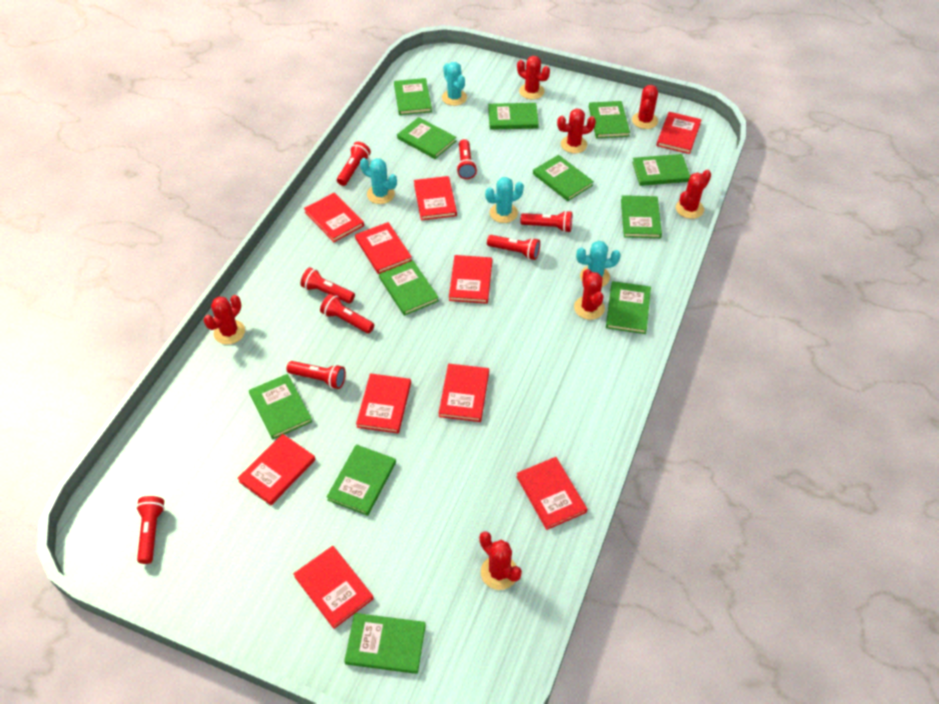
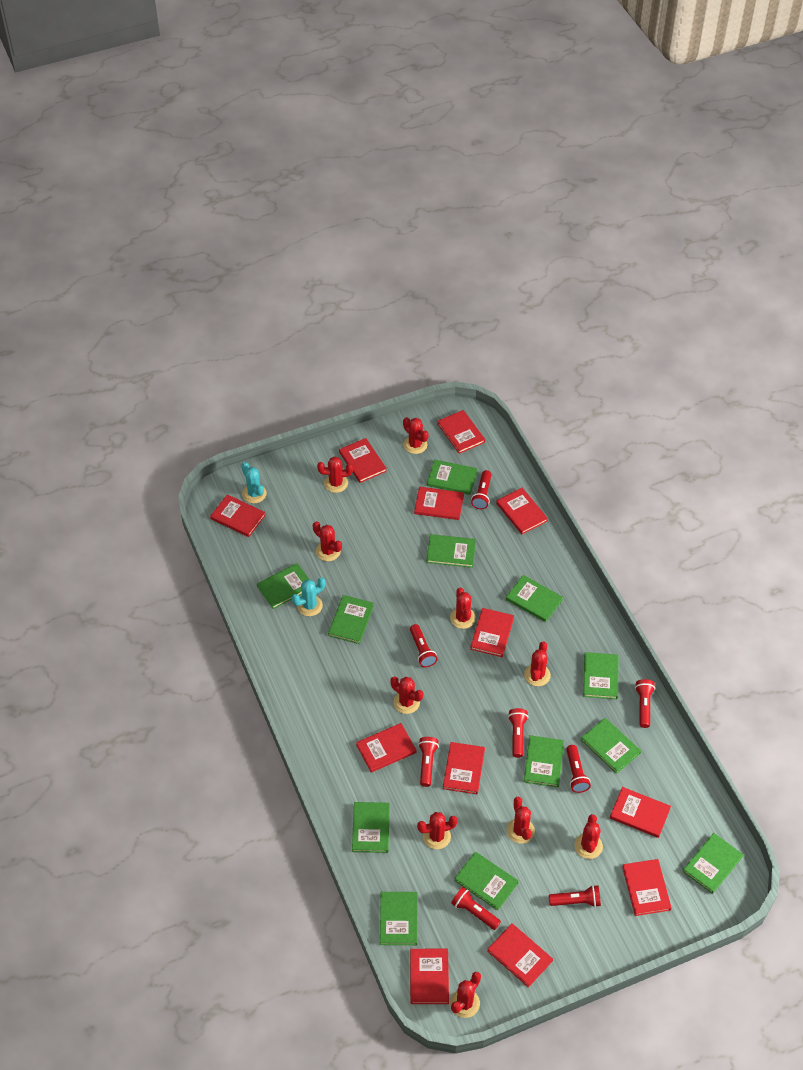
red book: 10 -> 12
red cactus: 7 -> 10
turquoise cactus: 4 -> 2

